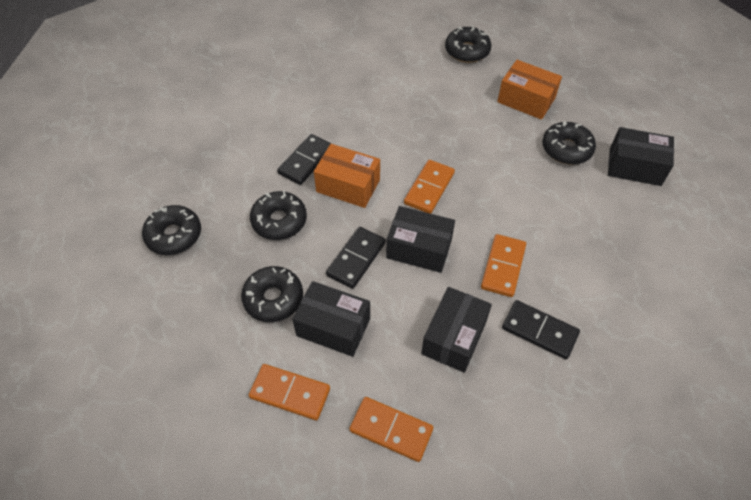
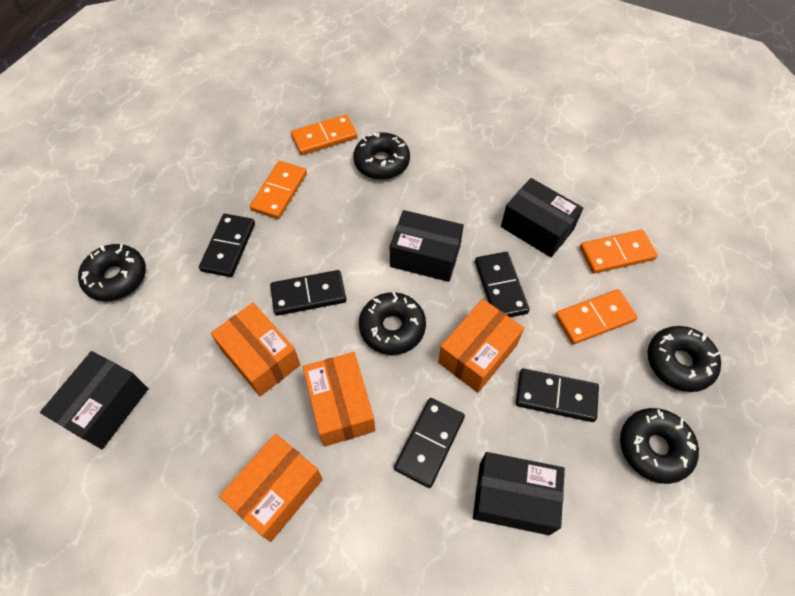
black domino: 3 -> 5
orange box: 2 -> 4

